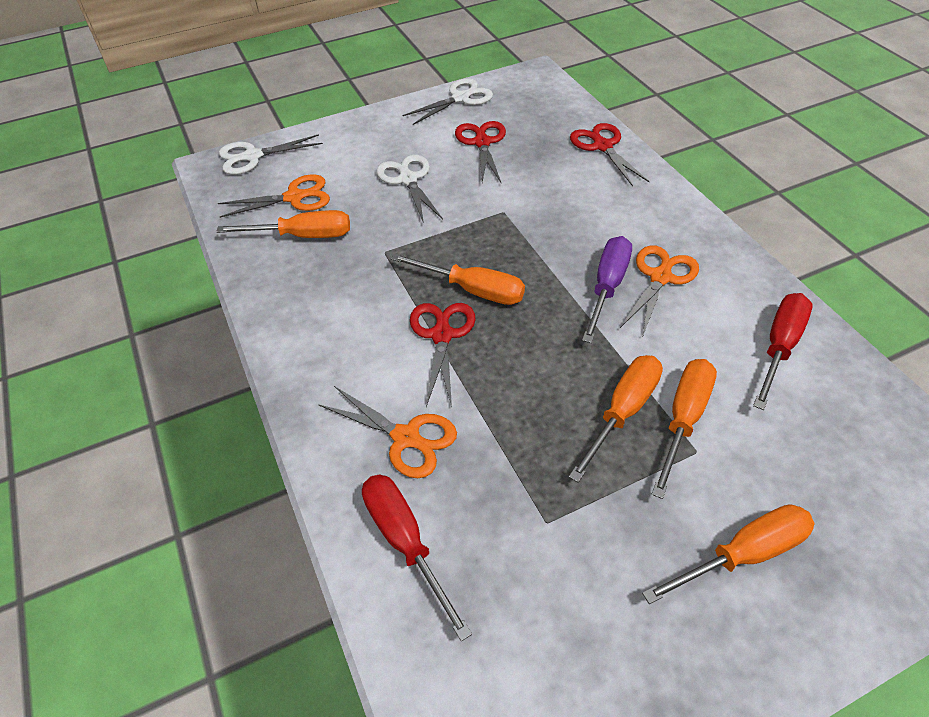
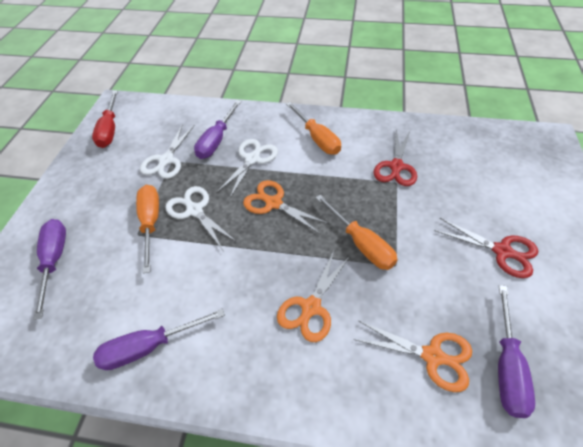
orange screwdriver: 5 -> 3
purple screwdriver: 1 -> 4
red scissors: 3 -> 2
red screwdriver: 2 -> 1

